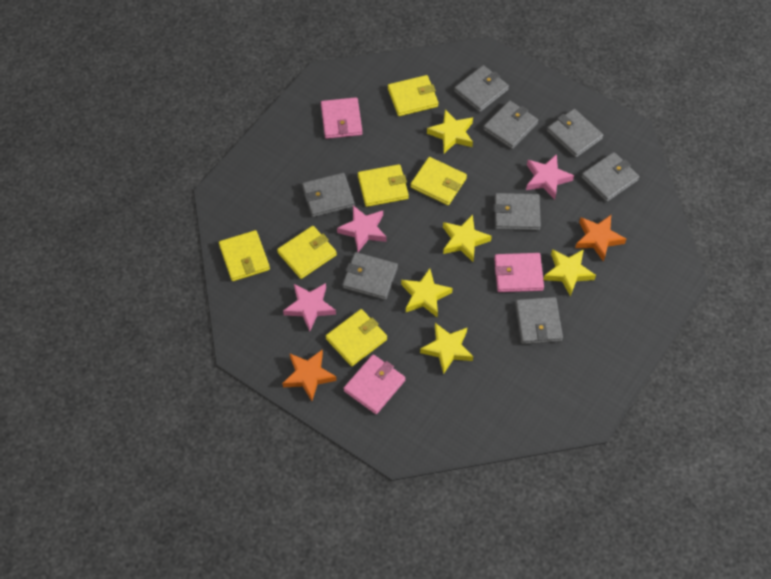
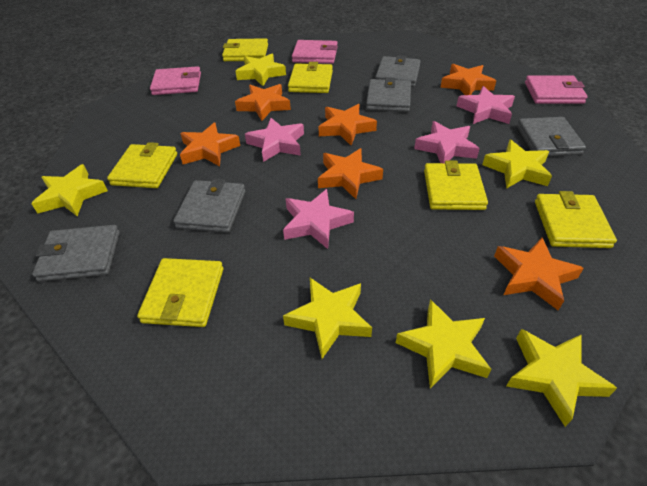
grey wallet: 8 -> 5
orange star: 2 -> 6
pink star: 3 -> 4
yellow star: 5 -> 6

